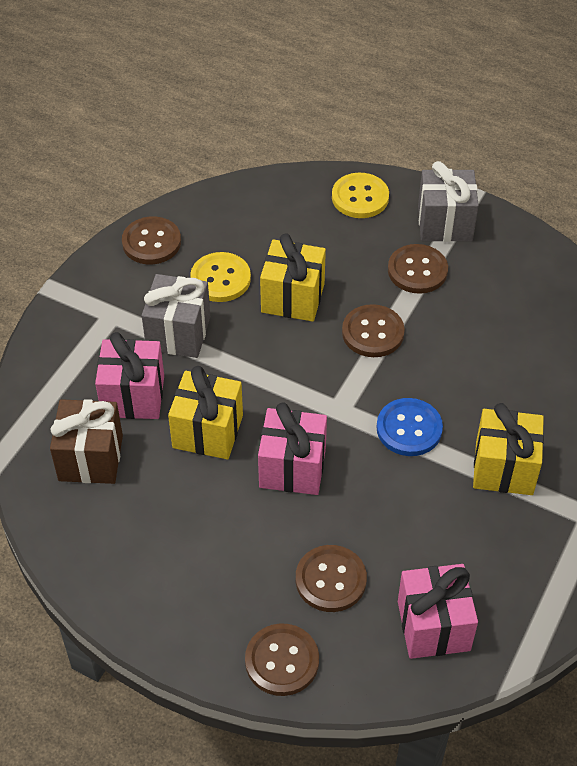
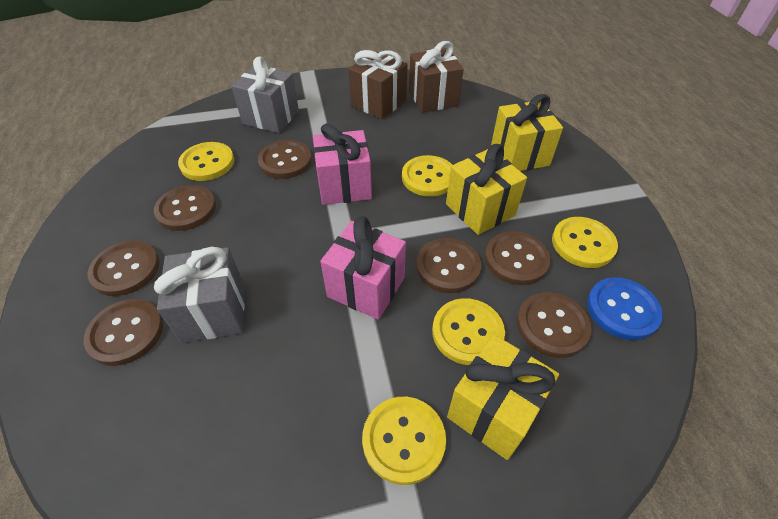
brown button: 5 -> 7
brown gift: 1 -> 2
pink gift: 3 -> 2
yellow button: 2 -> 5

